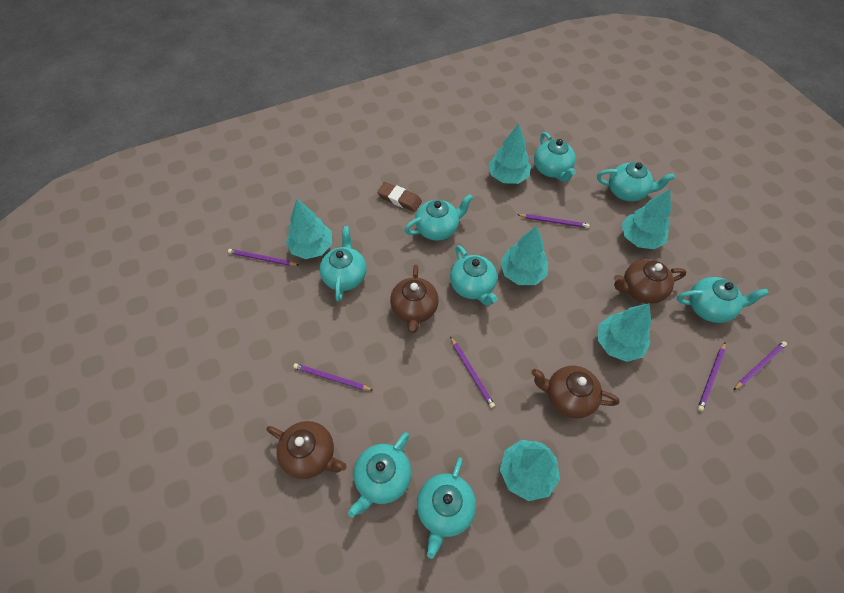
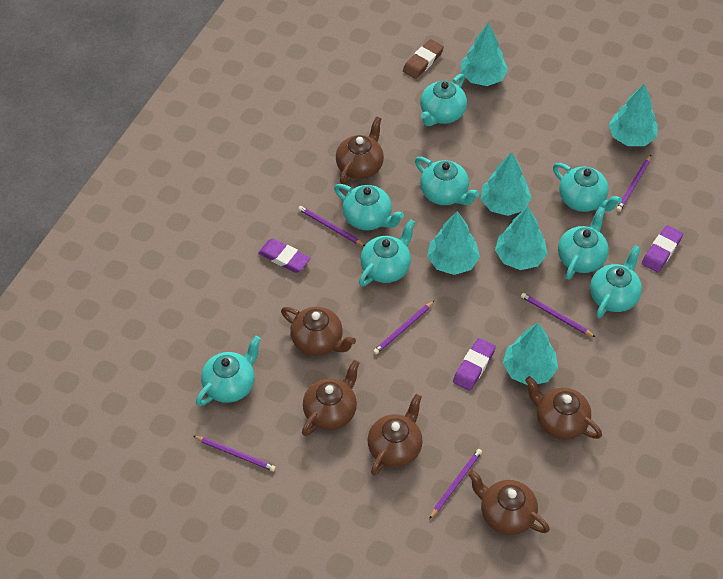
brown teapot: 4 -> 6
purple eraser: 0 -> 3

